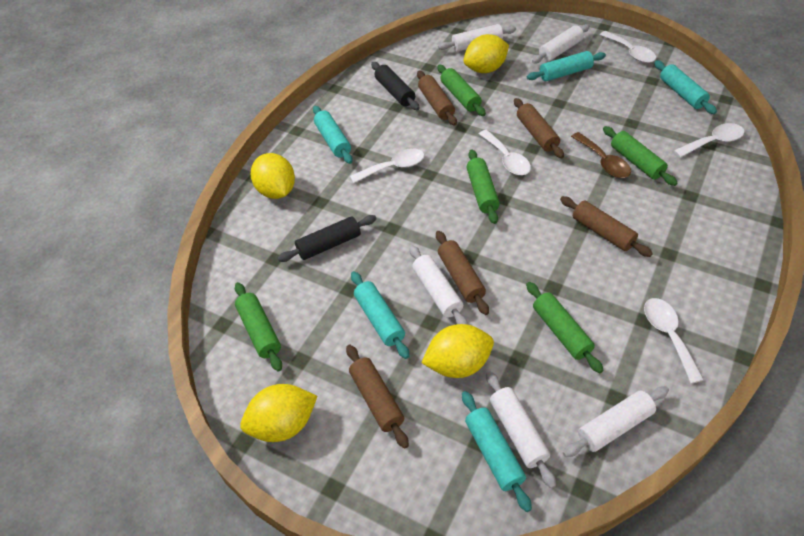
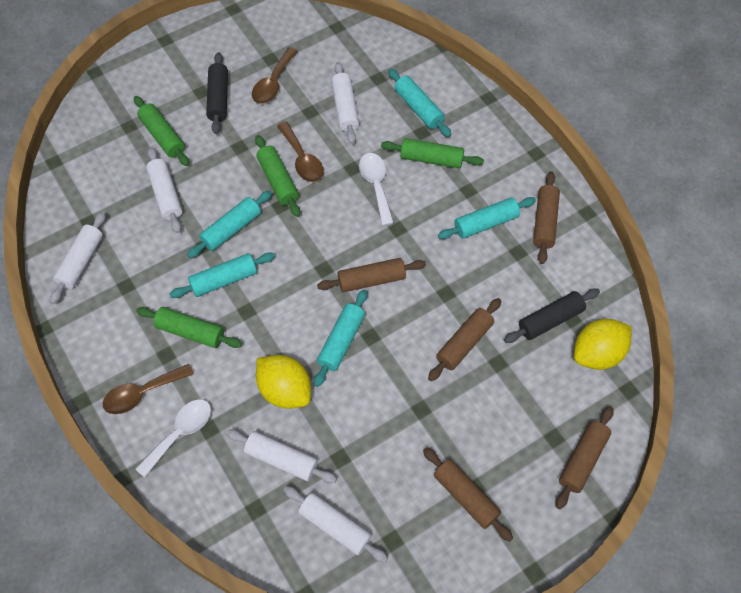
brown spoon: 1 -> 3
green rolling pin: 5 -> 4
white spoon: 5 -> 2
yellow lemon: 4 -> 2

